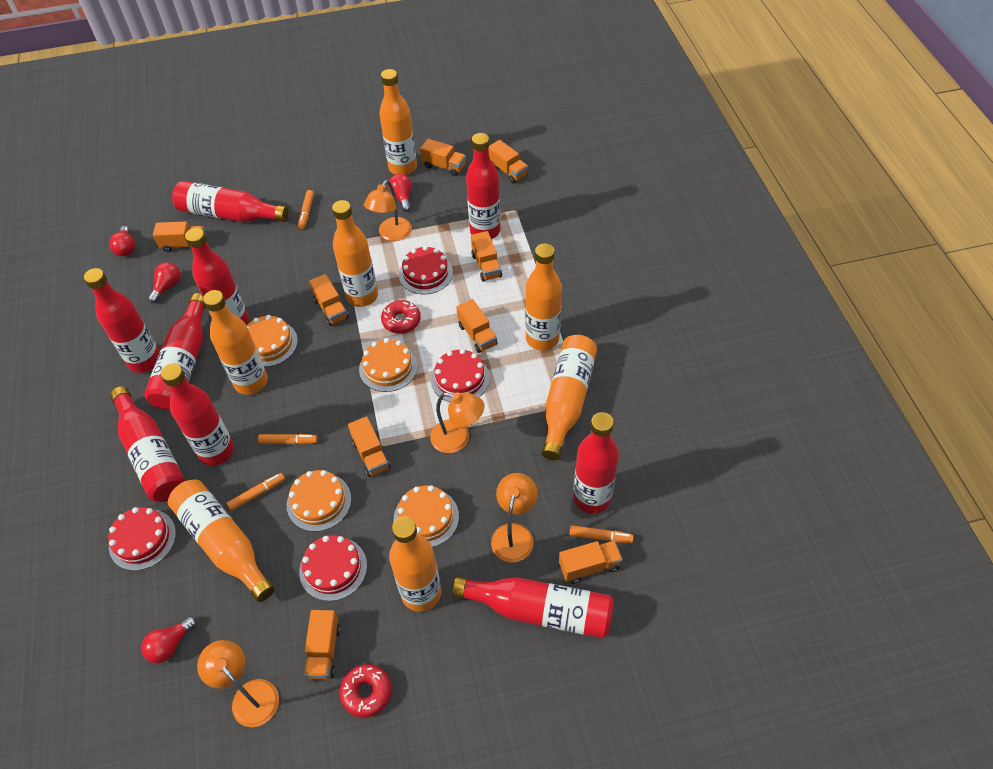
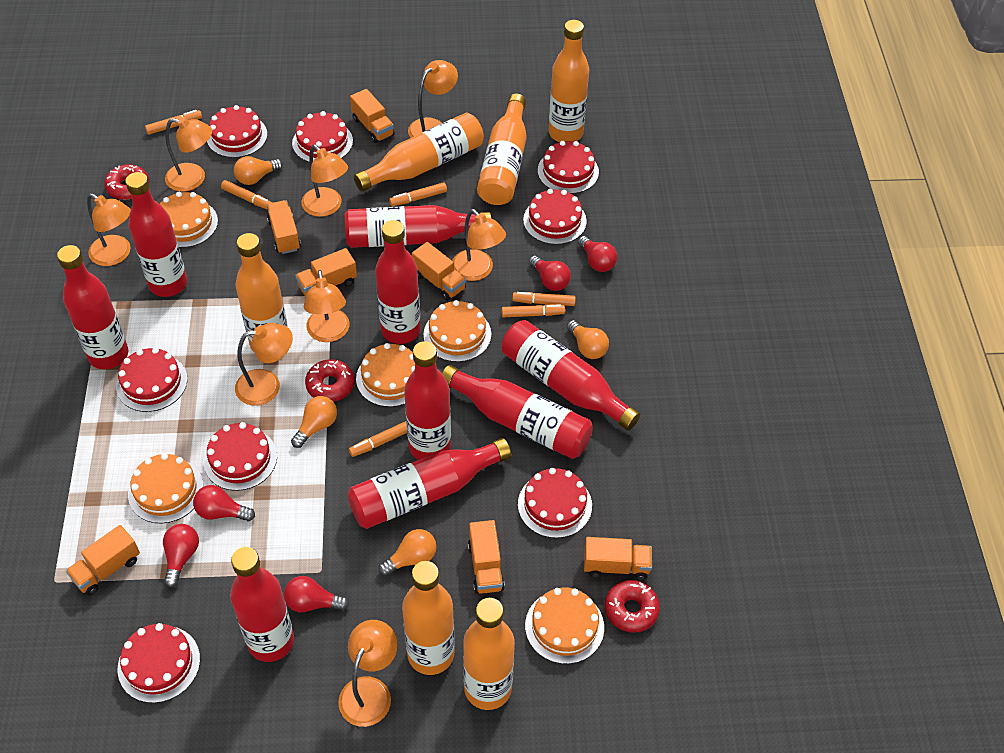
orange bottle: 7 -> 6
orange cake: 4 -> 5
orange lamp: 4 -> 8
orange light bulb: 0 -> 4
orange marker: 4 -> 6
orange truck: 9 -> 7
red cake: 4 -> 8
red donut: 2 -> 3
red light bulb: 4 -> 5

